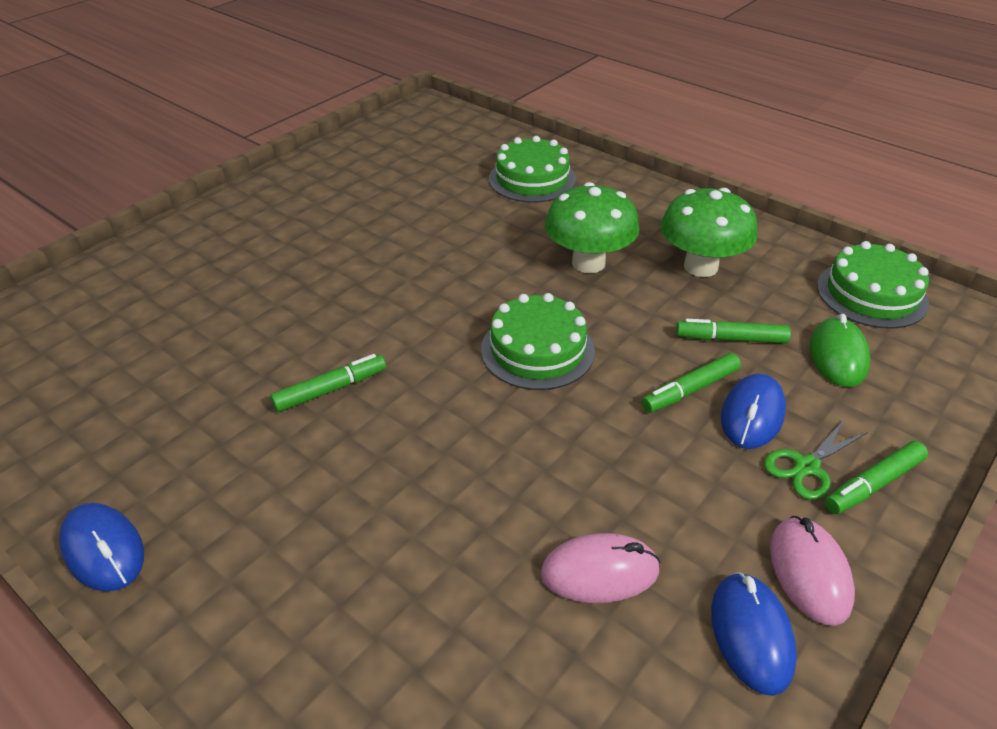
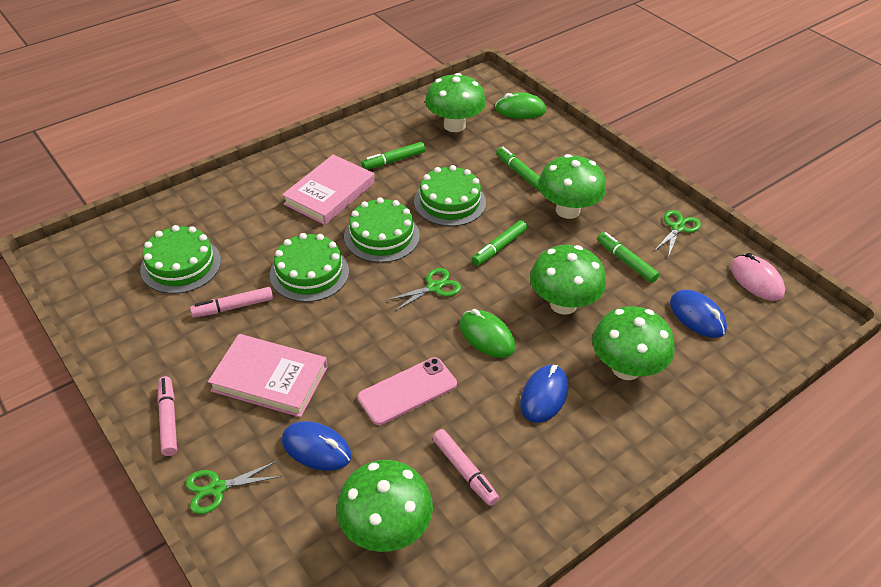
green cake: 3 -> 4
green mouse: 1 -> 2
green mushroom: 2 -> 5
green scissors: 1 -> 3
pink book: 0 -> 2
pink marker: 0 -> 3
pink mouse: 2 -> 1
pink phone: 0 -> 1

